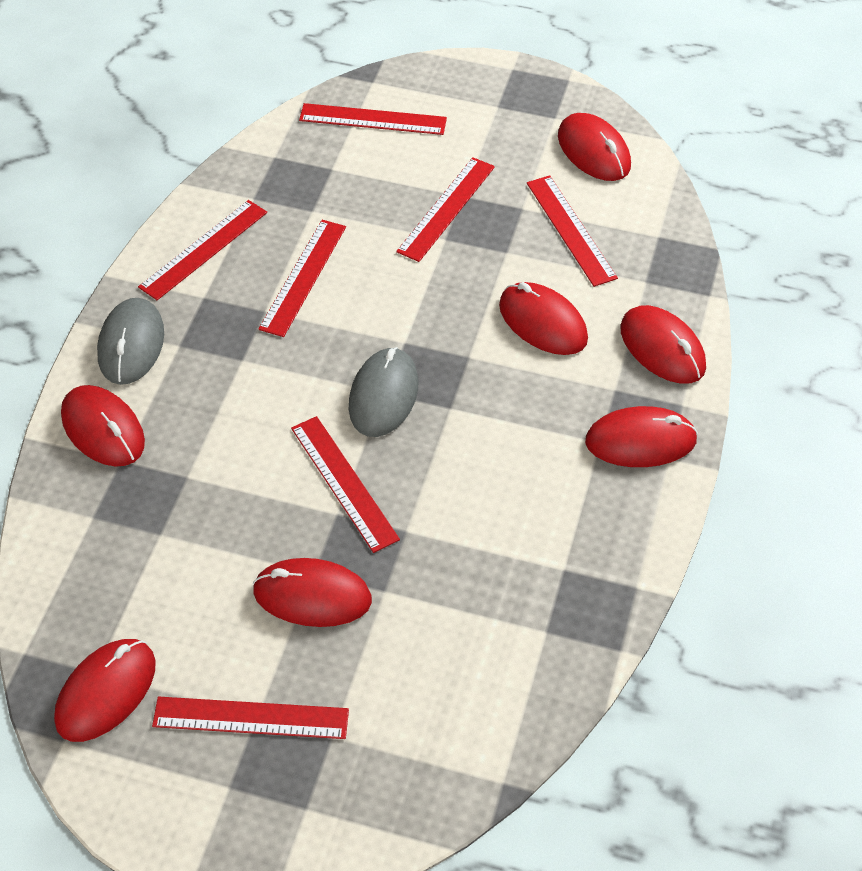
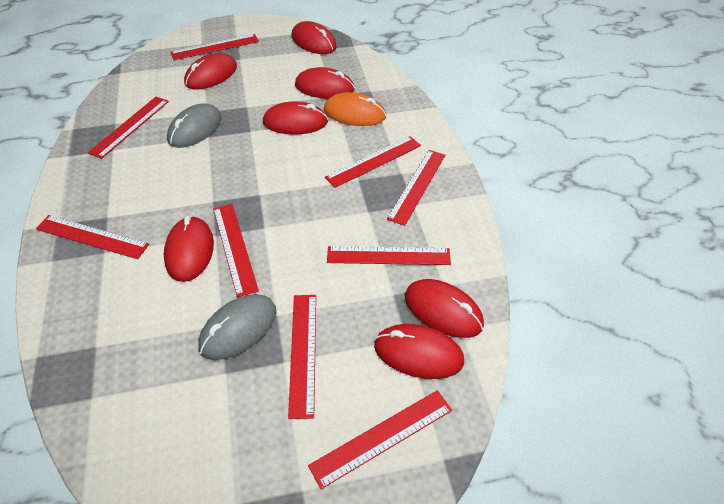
orange mouse: 0 -> 1
red ruler: 7 -> 9

